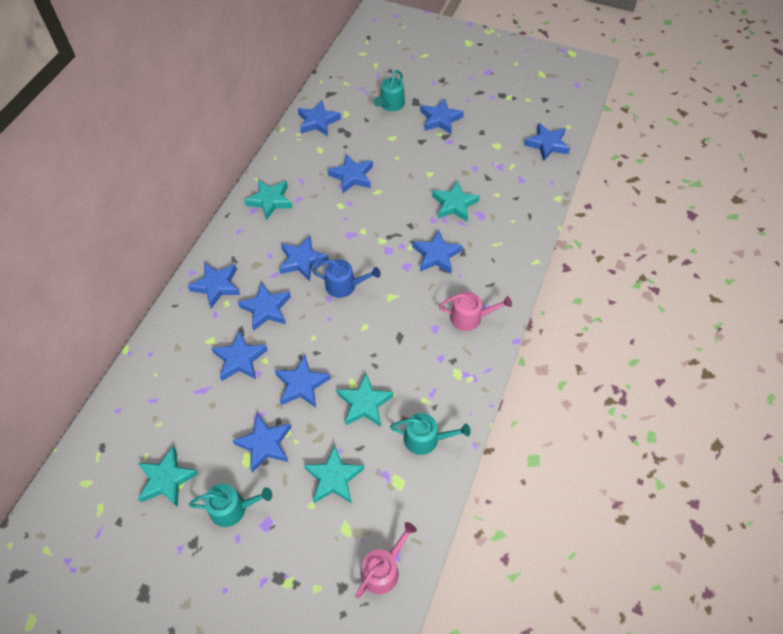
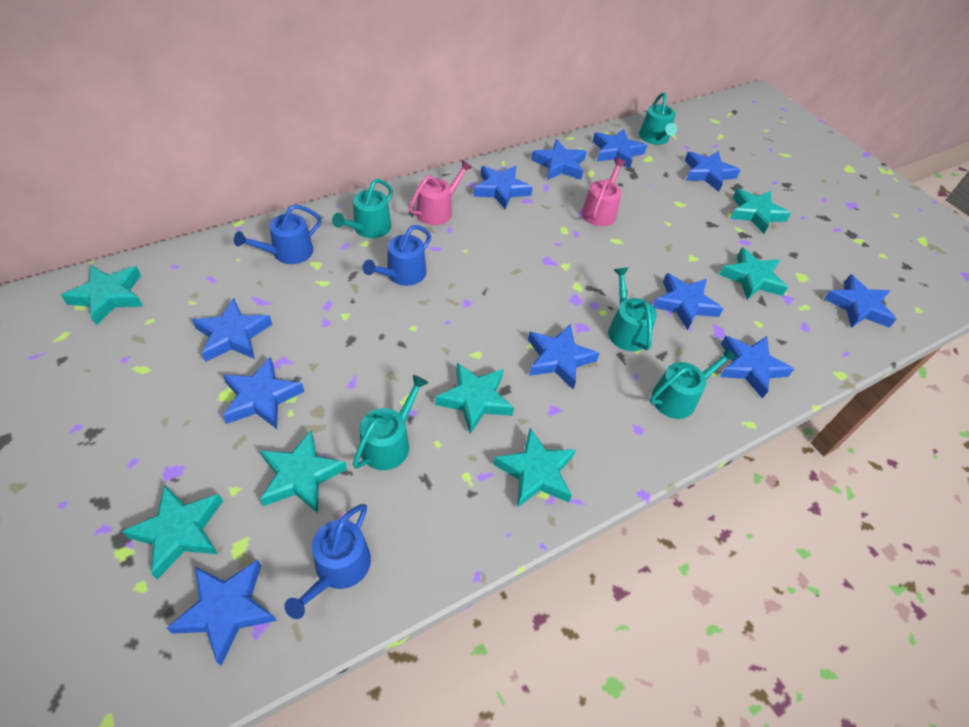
blue watering can: 1 -> 3
turquoise star: 5 -> 7
turquoise watering can: 3 -> 5

